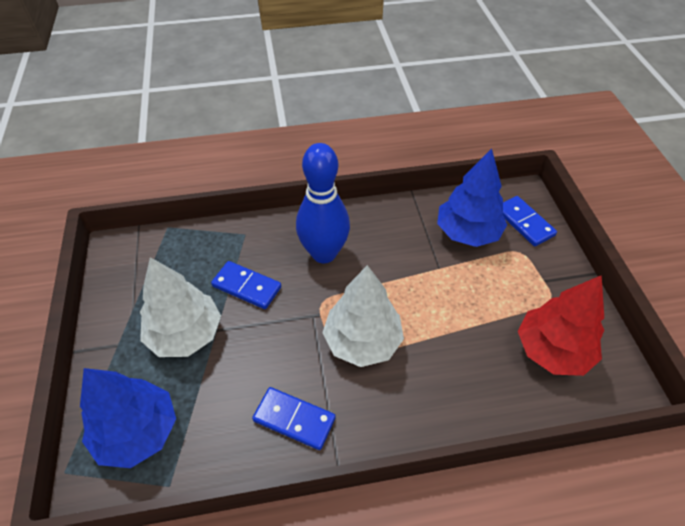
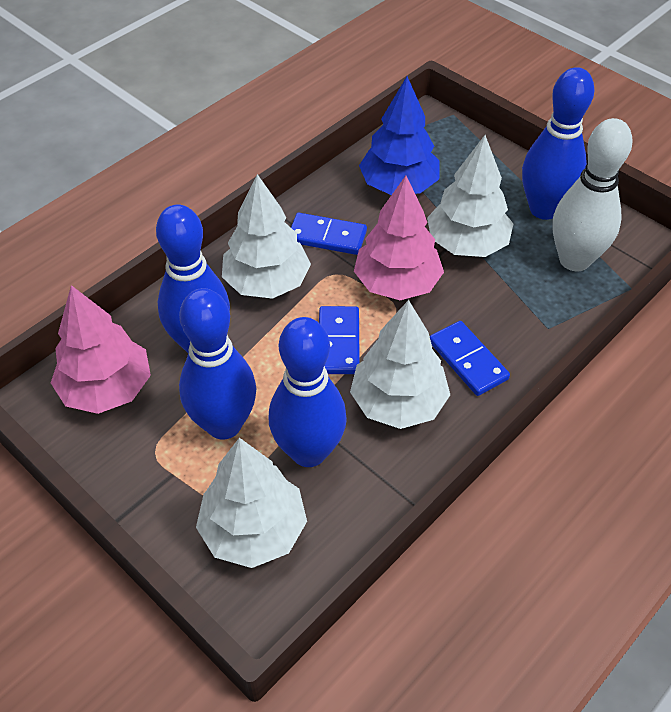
blue bowling pin: 1 -> 4
blue tree: 2 -> 1
pink tree: 0 -> 2
red tree: 1 -> 0
white bowling pin: 0 -> 1
white tree: 2 -> 4

